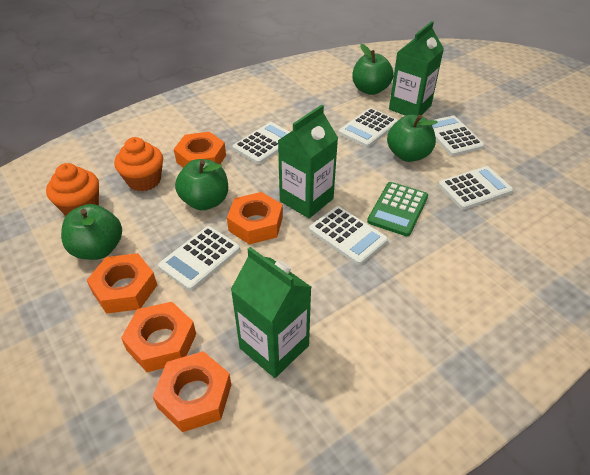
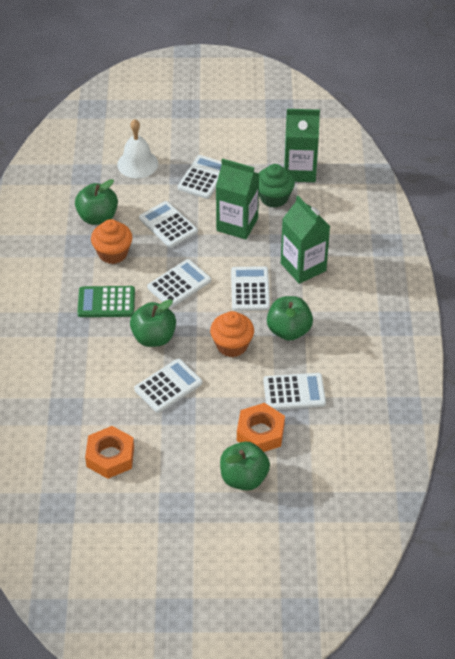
green cupcake: 0 -> 1
orange nut: 5 -> 2
white bell: 0 -> 1

